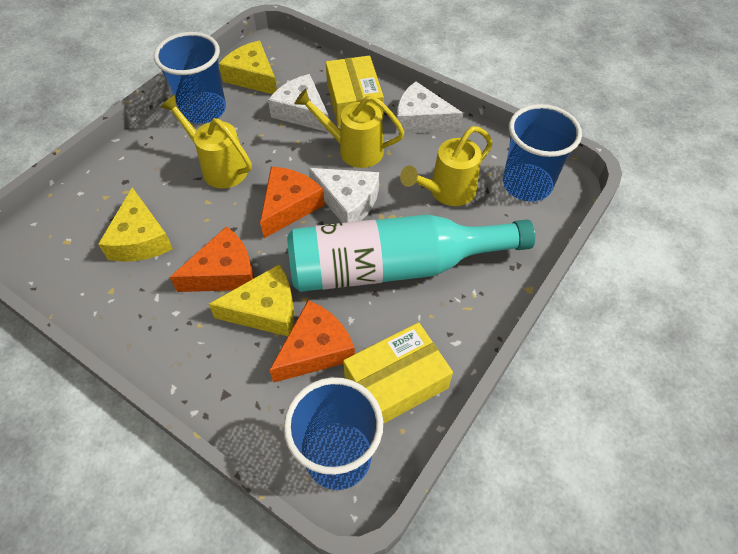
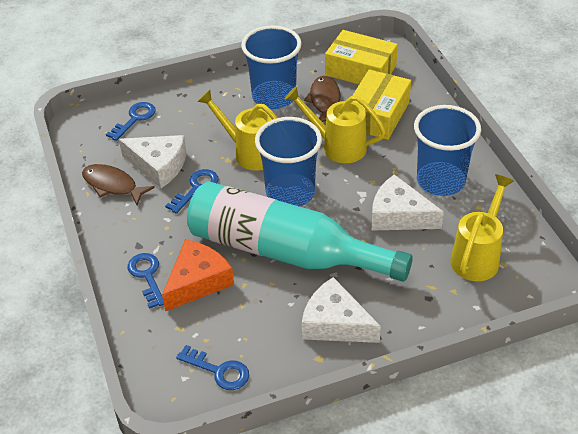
blue key: 0 -> 4
brown fish: 0 -> 2
orange cheese: 3 -> 1
yellow cheese: 3 -> 0

